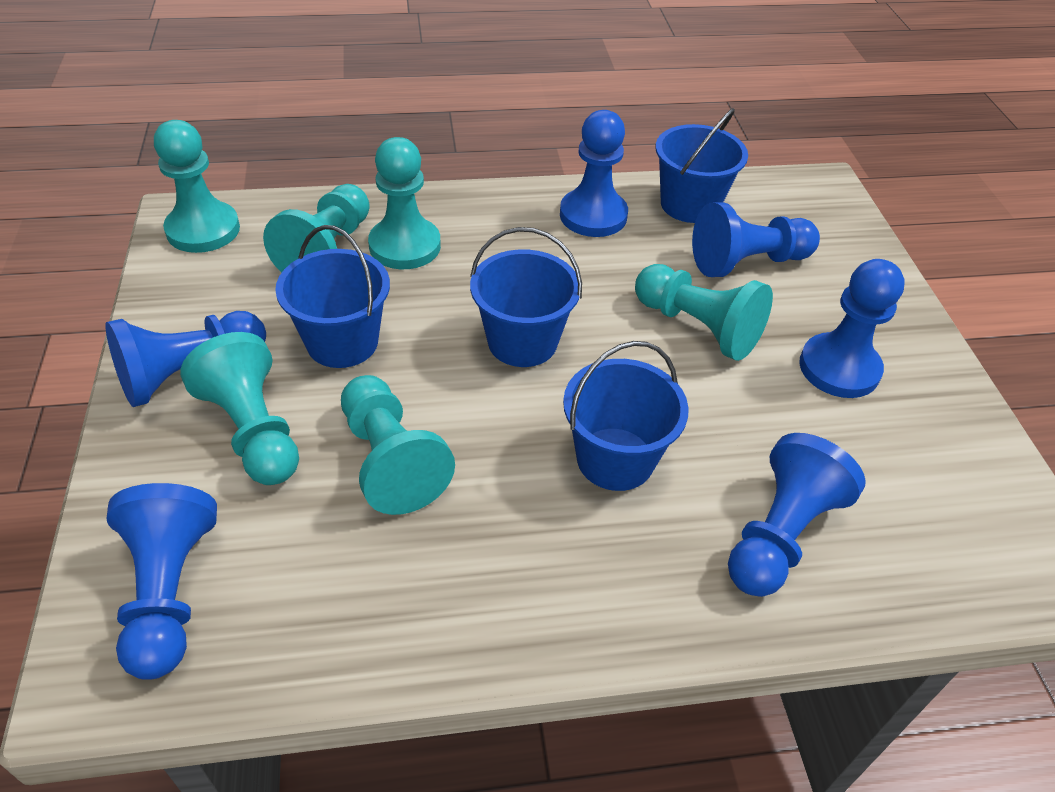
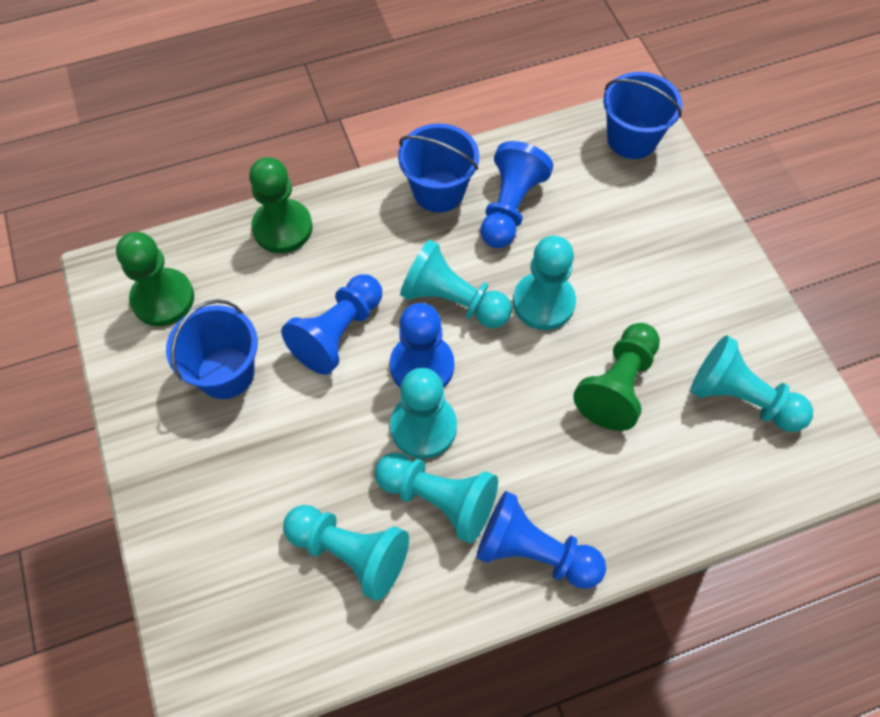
blue bucket: 4 -> 3
blue pawn: 6 -> 4
green pawn: 0 -> 3

